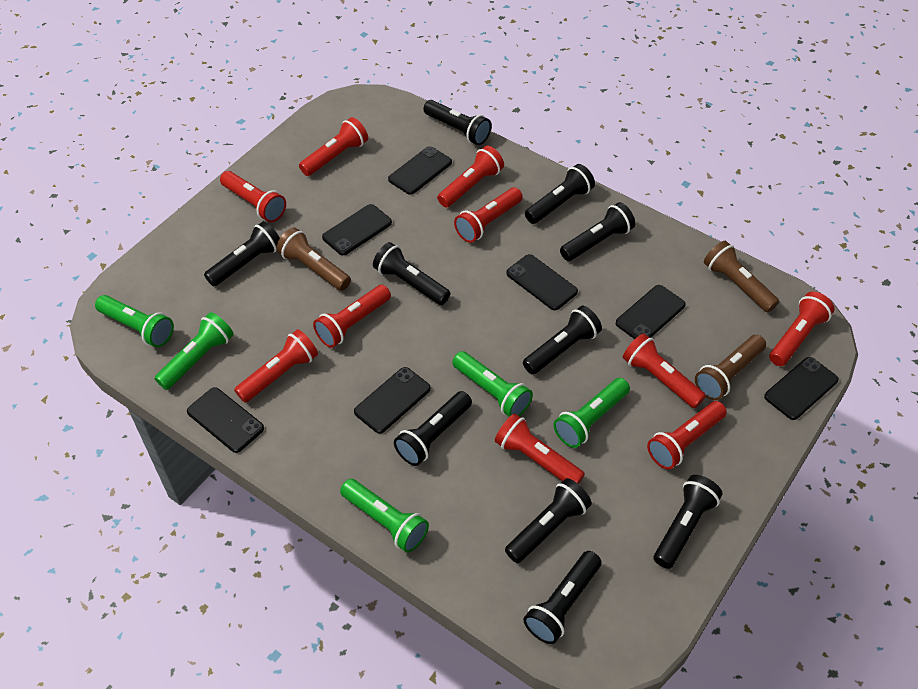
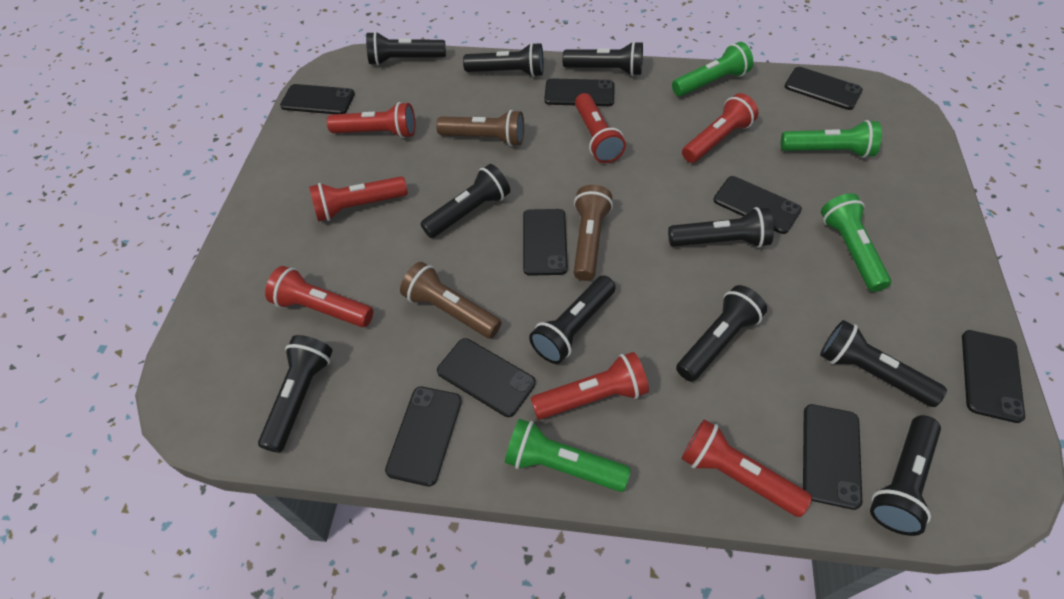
black phone: 7 -> 9
green flashlight: 5 -> 4
red flashlight: 10 -> 7

